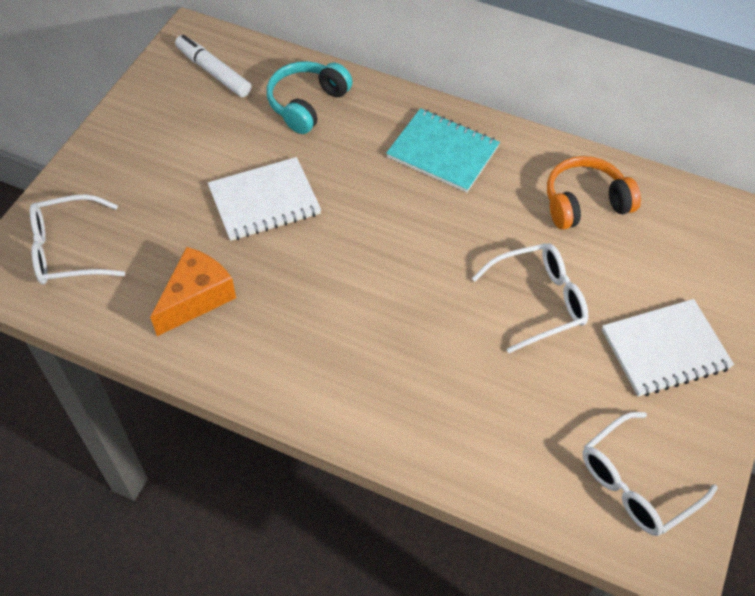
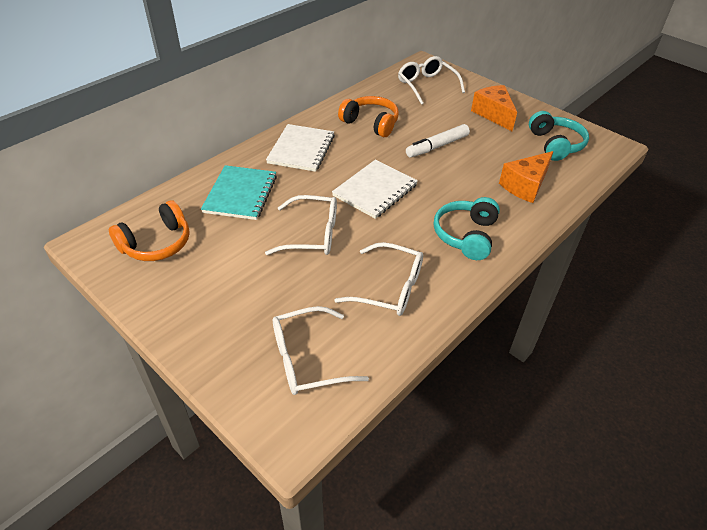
orange cheese: 1 -> 2
orange headphones: 1 -> 2
turquoise headphones: 1 -> 2
white glasses: 3 -> 4

